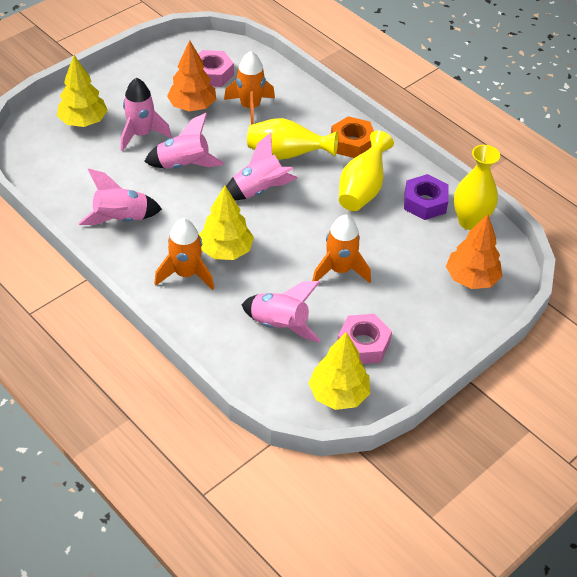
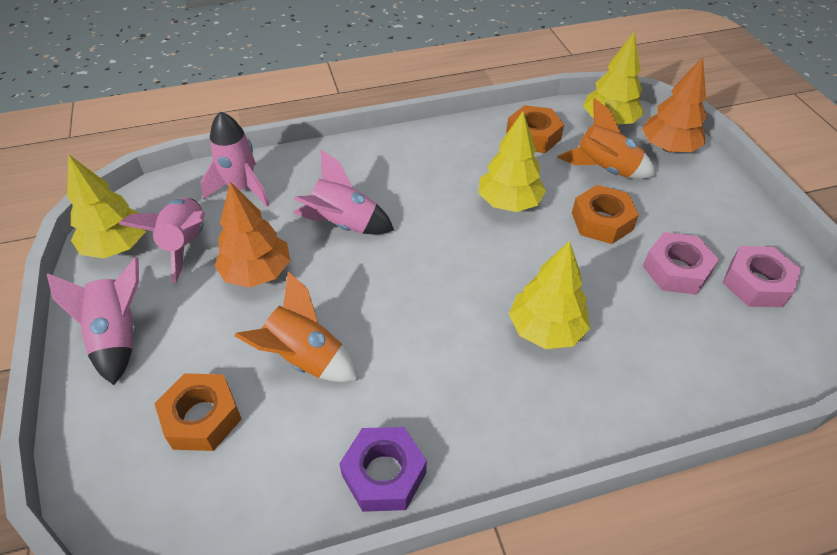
orange nut: 1 -> 3
orange rocket: 3 -> 2
pink rocket: 5 -> 4
yellow tree: 3 -> 4
yellow vase: 3 -> 0

